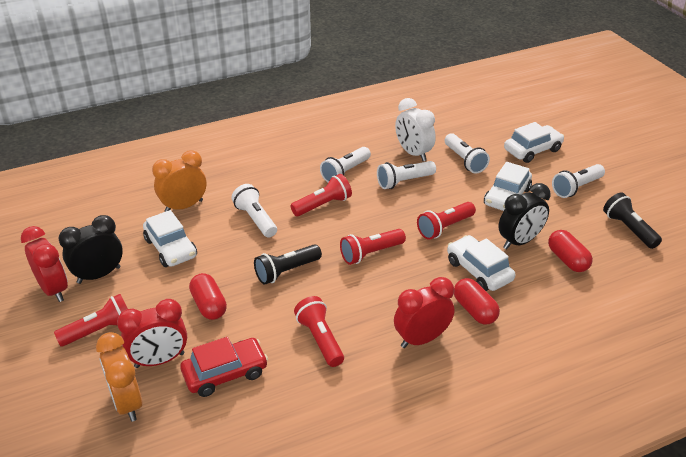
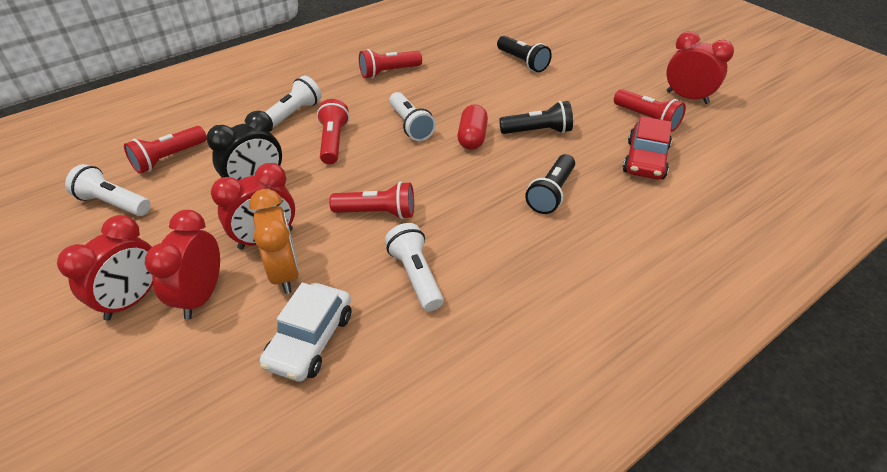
black clock: 2 -> 1
black flashlight: 2 -> 3
orange clock: 2 -> 1
red capsule: 3 -> 1
red clock: 3 -> 4
white car: 4 -> 1
white clock: 1 -> 0
white flashlight: 5 -> 4

